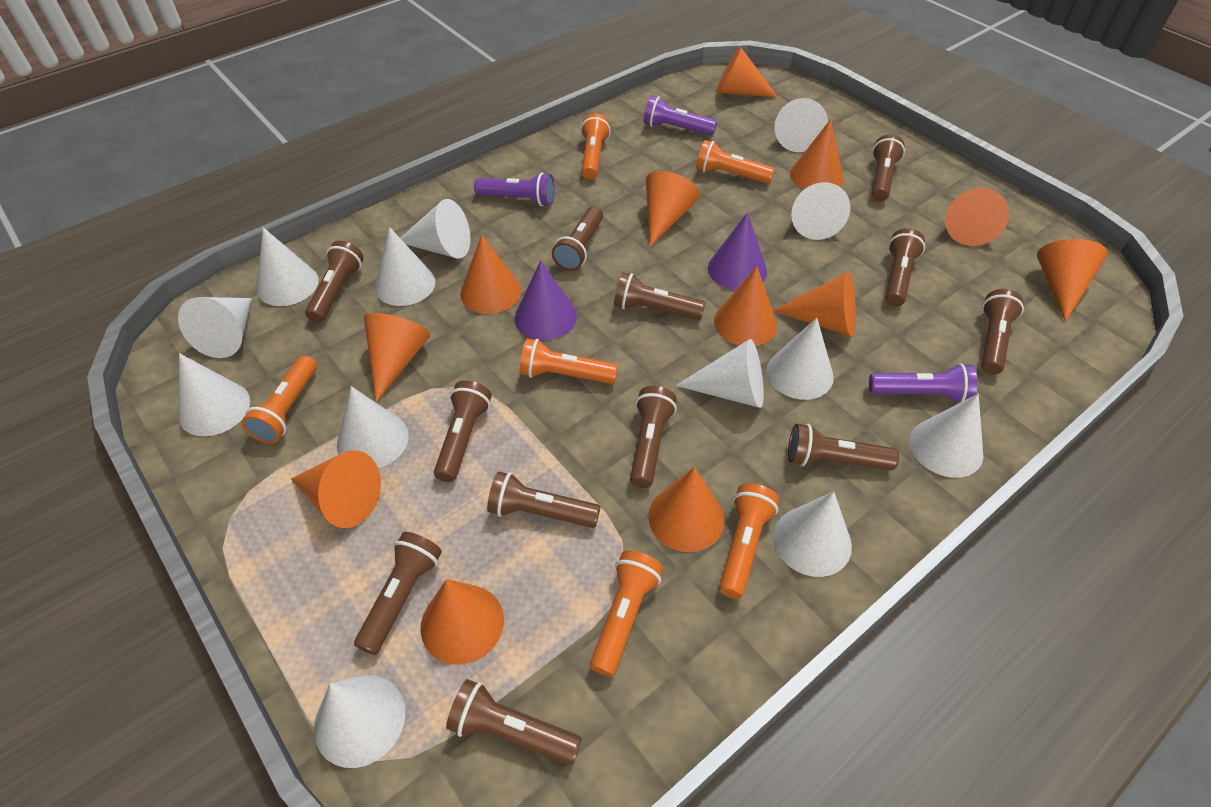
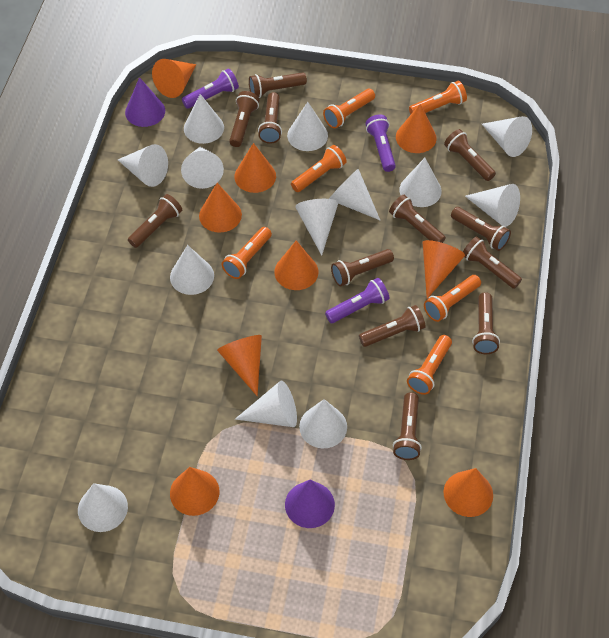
orange cone: 12 -> 9

